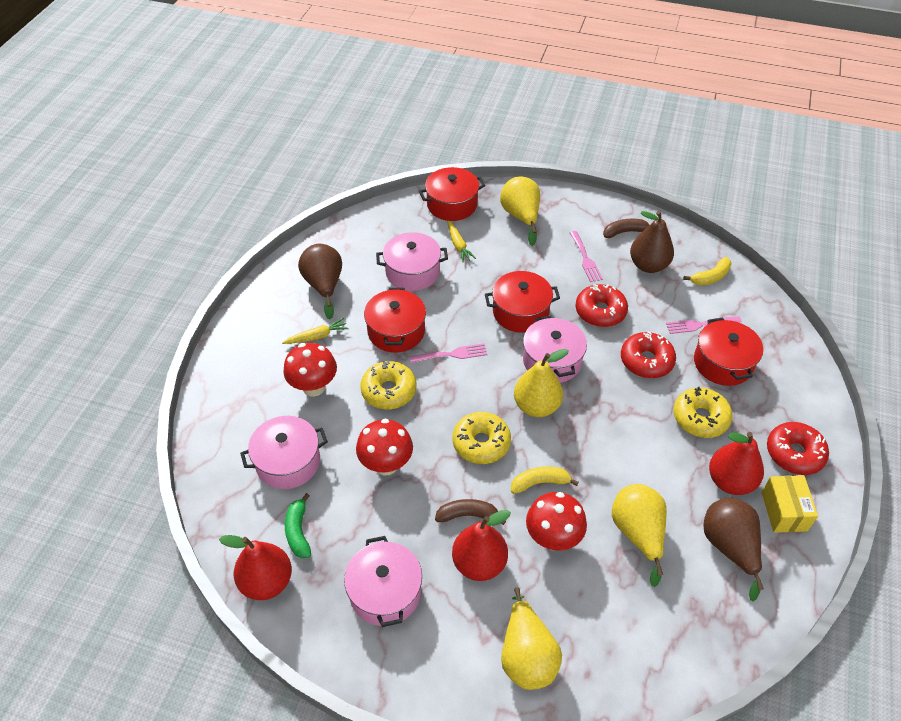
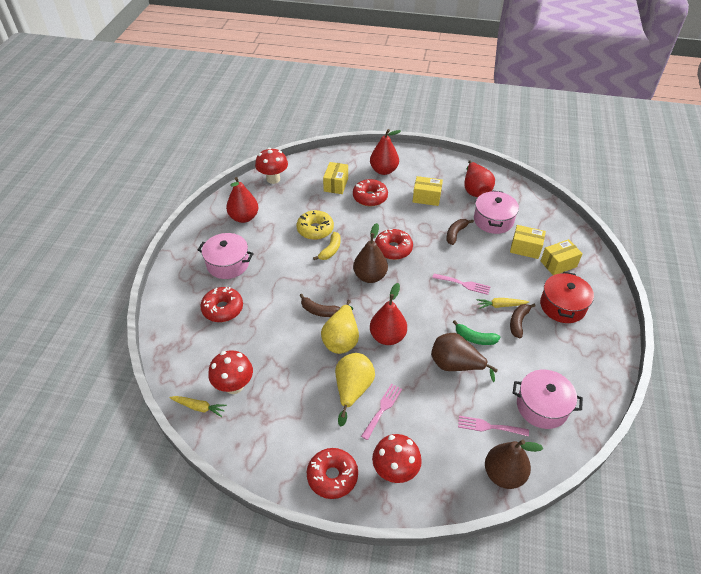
brown banana: 2 -> 3
pink pot: 4 -> 3
red donut: 3 -> 4
red pear: 3 -> 4
red pot: 4 -> 1
yellow banana: 2 -> 1
yellow box: 1 -> 4
yellow donut: 3 -> 1
yellow pear: 4 -> 2

